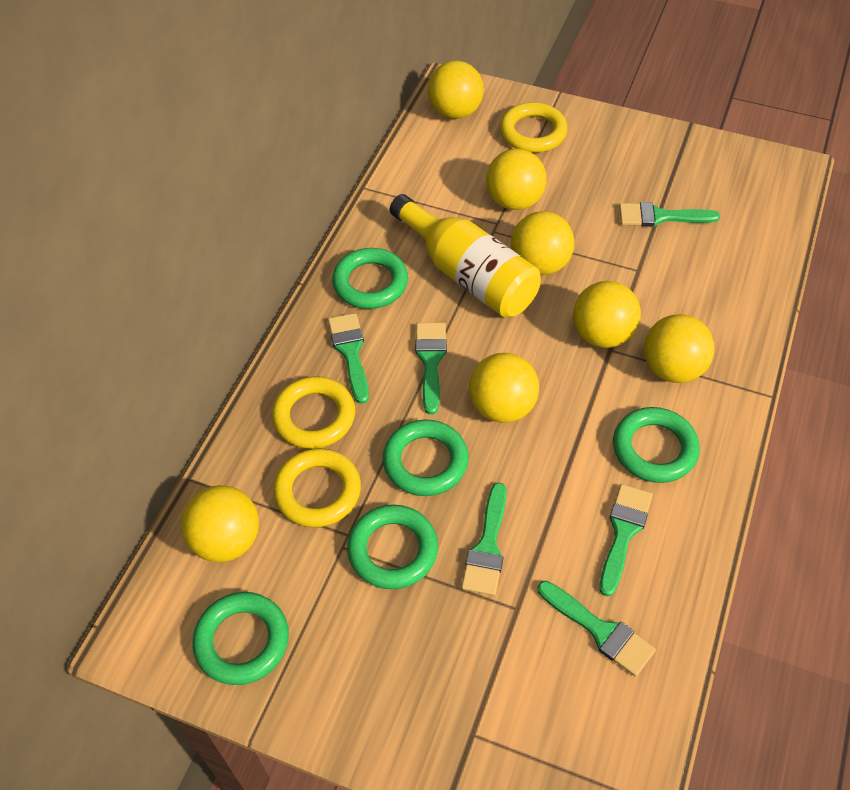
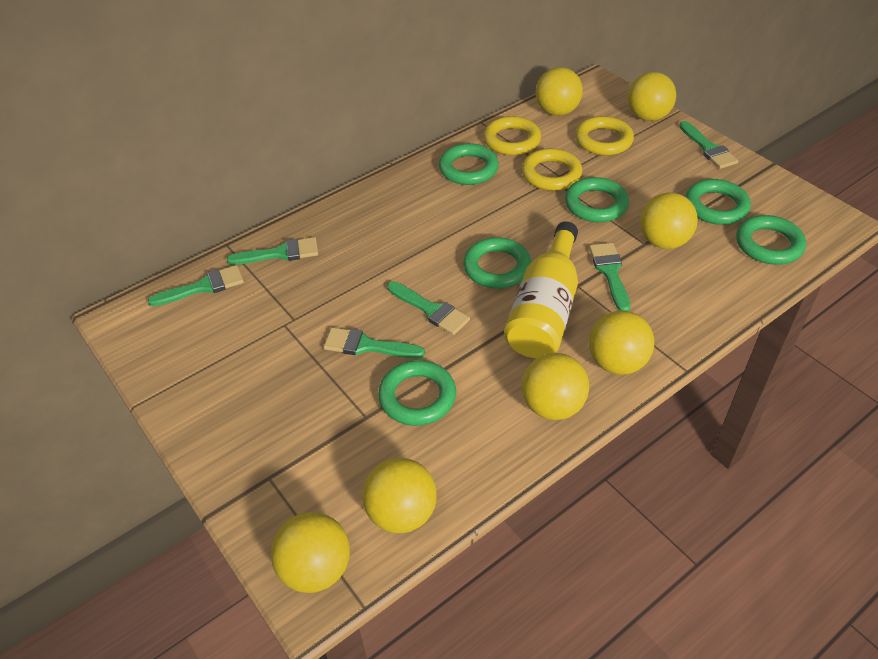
green ring: 5 -> 6

